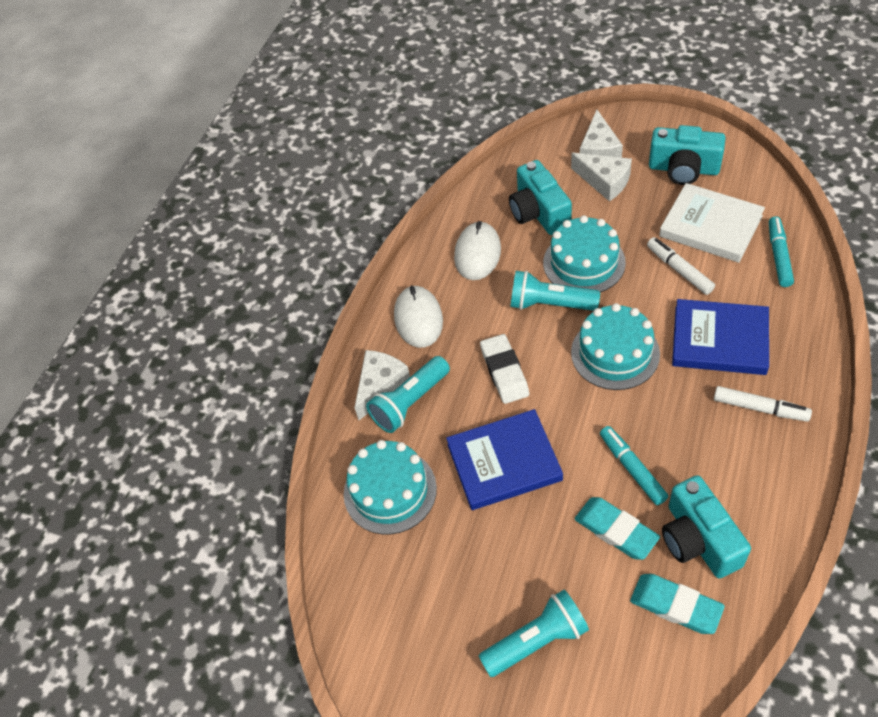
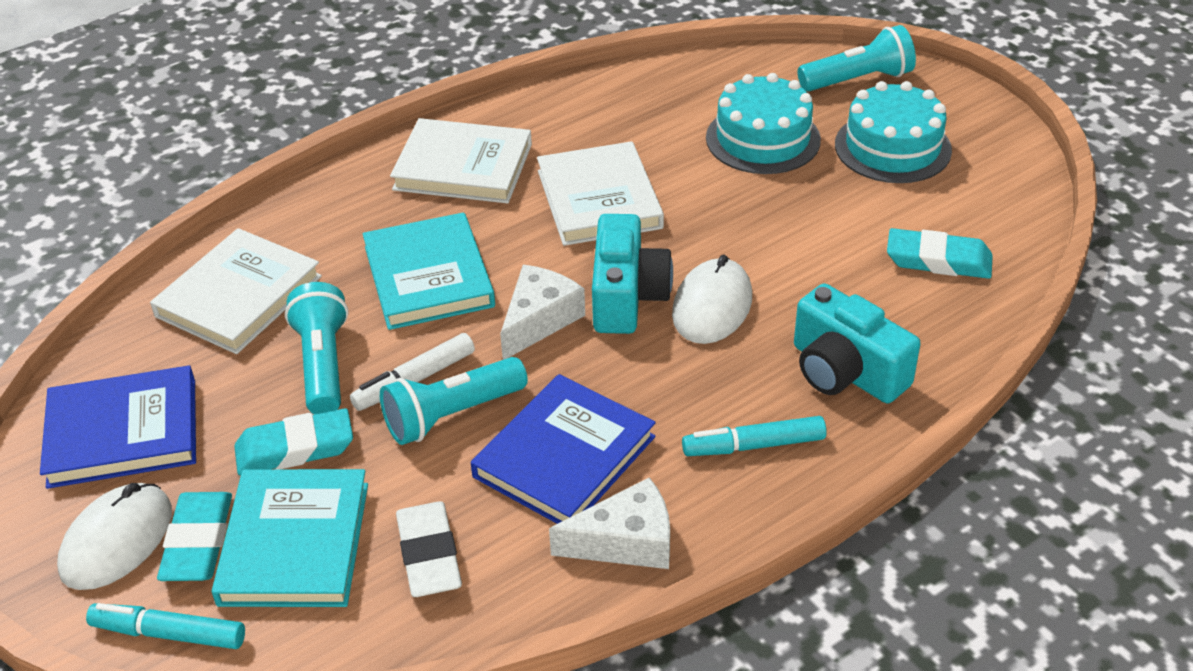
turquoise book: 0 -> 2
turquoise cake: 3 -> 2
turquoise camera: 3 -> 2
turquoise eraser: 2 -> 3
white book: 1 -> 3
white cheese: 3 -> 2
white marker: 2 -> 1

